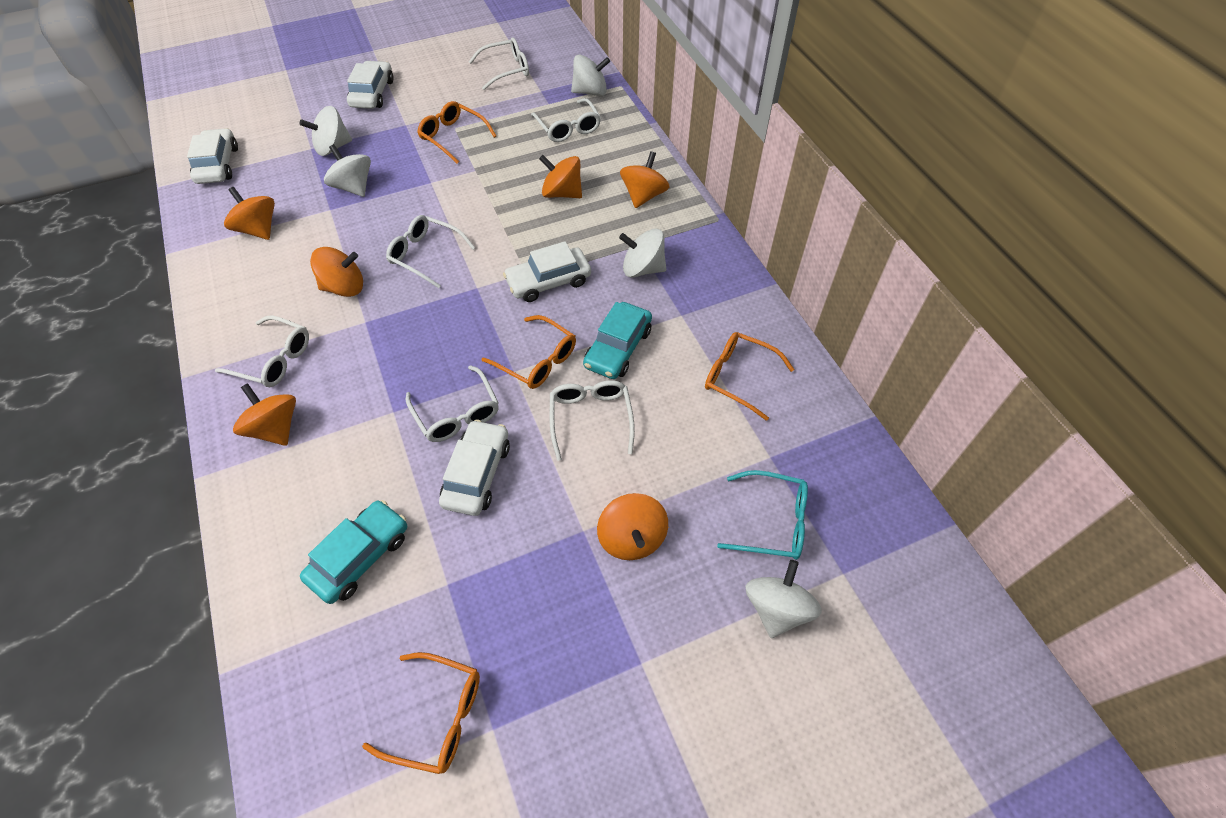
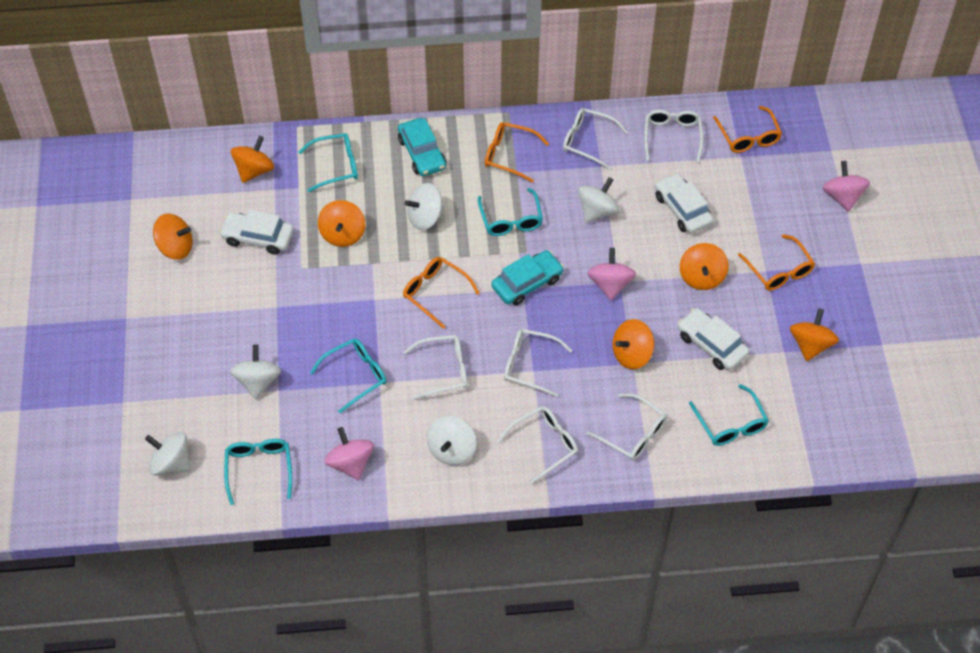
pink spinning top: 0 -> 3
turquoise glasses: 1 -> 5
white car: 4 -> 3

